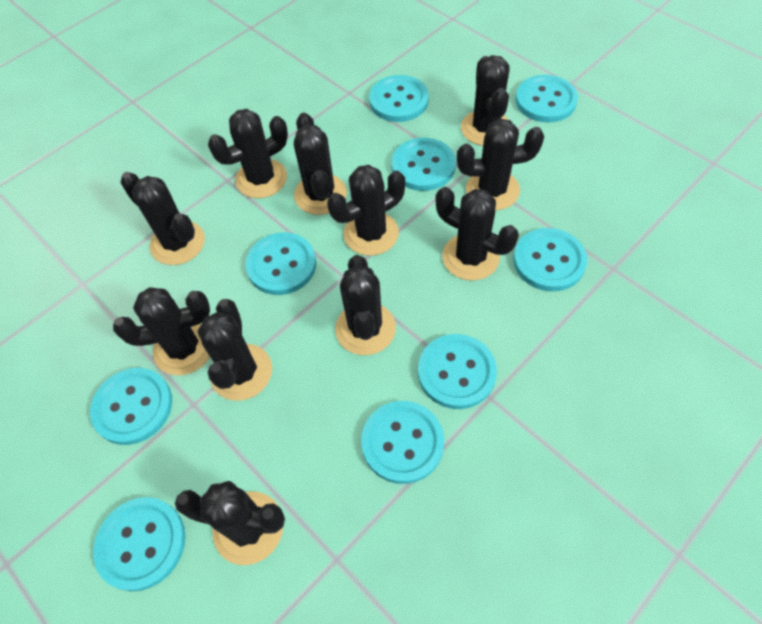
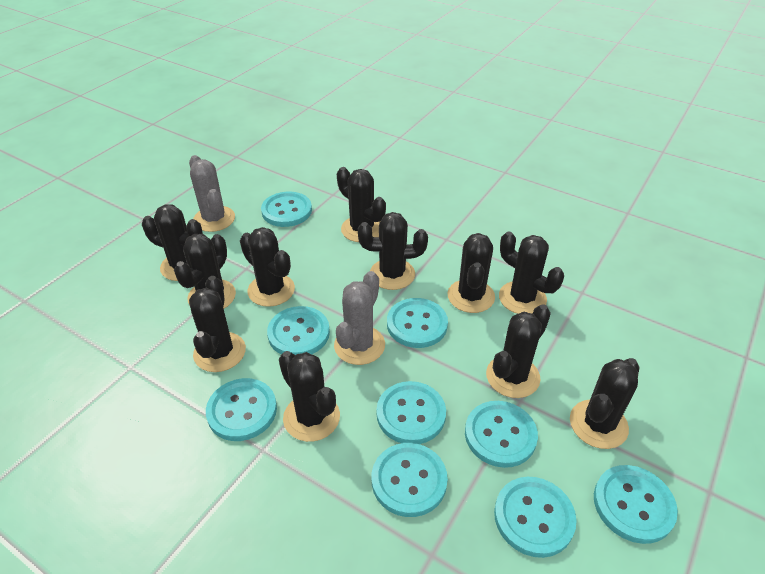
grey cactus: 0 -> 2

